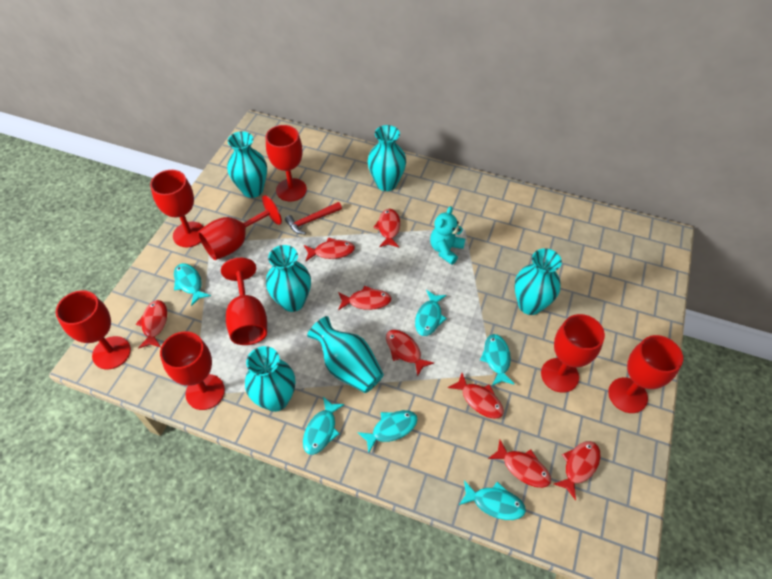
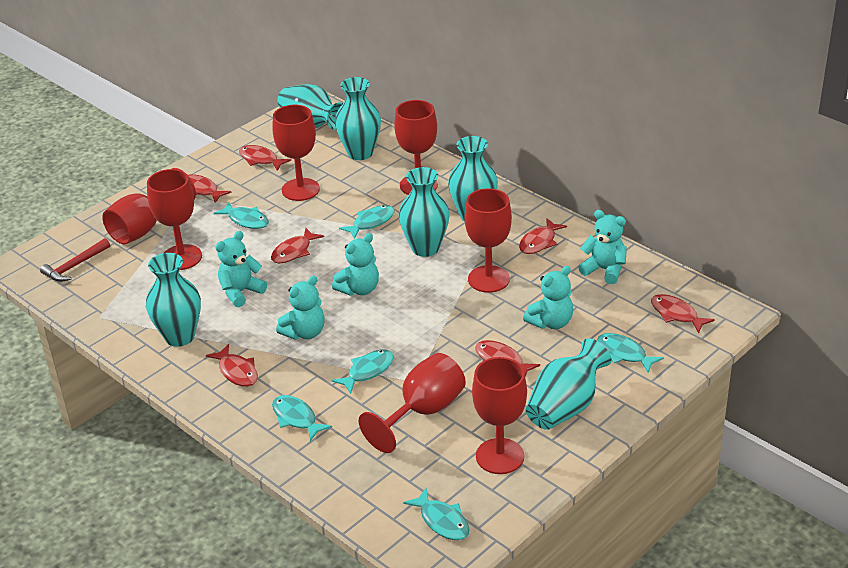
red fish: 8 -> 7
red goblet: 8 -> 7
turquoise teddy bear: 1 -> 5

